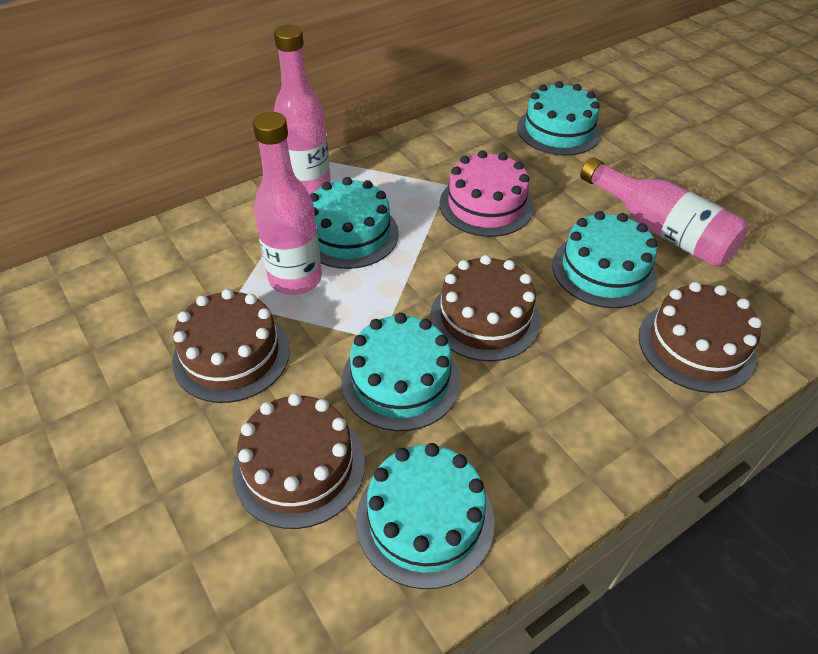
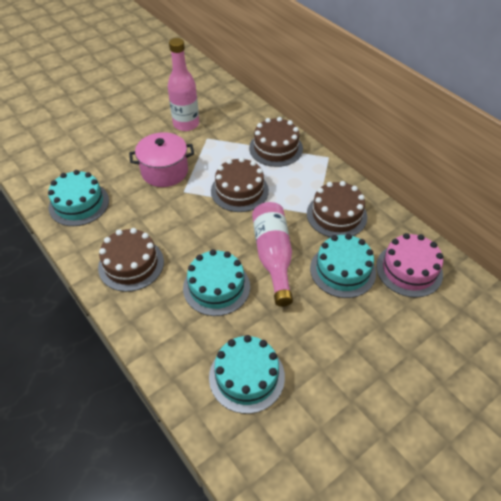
pink bottle: 3 -> 2
pink pot: 0 -> 1
turquoise cake: 5 -> 4

